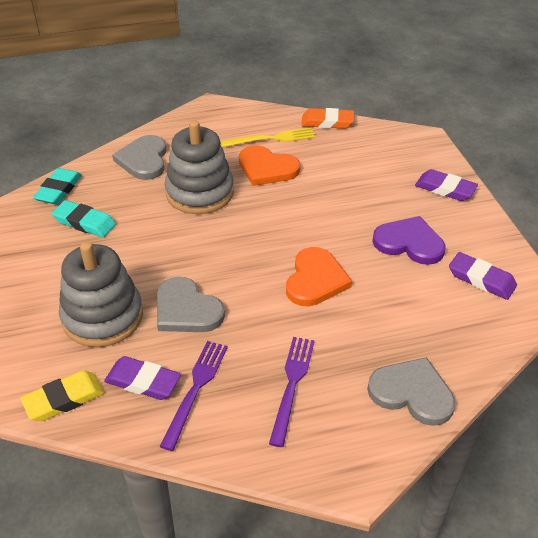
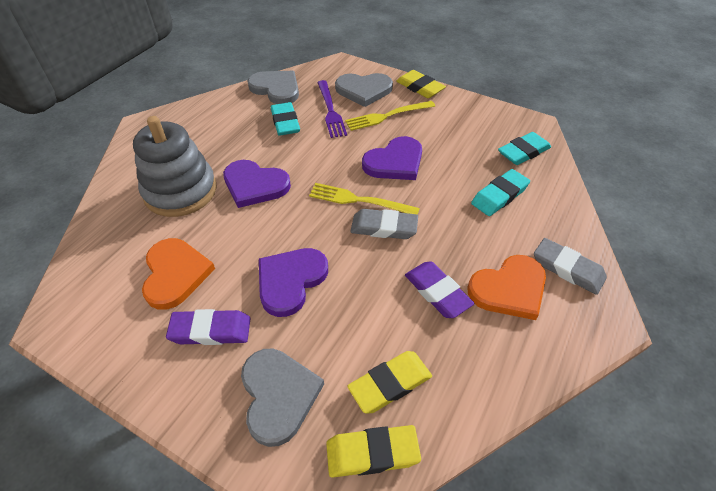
grey eraser: 0 -> 2
grey stacking toy: 2 -> 1
orange eraser: 1 -> 0
purple eraser: 3 -> 2
purple fork: 2 -> 1
purple heart: 1 -> 3
turquoise eraser: 2 -> 3
yellow eraser: 1 -> 3
yellow fork: 1 -> 2

